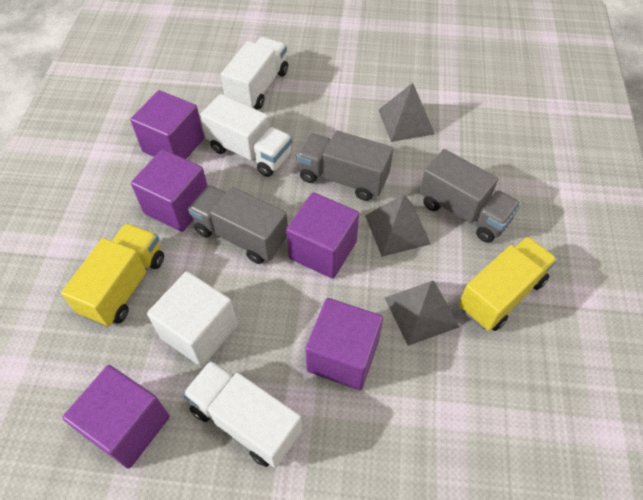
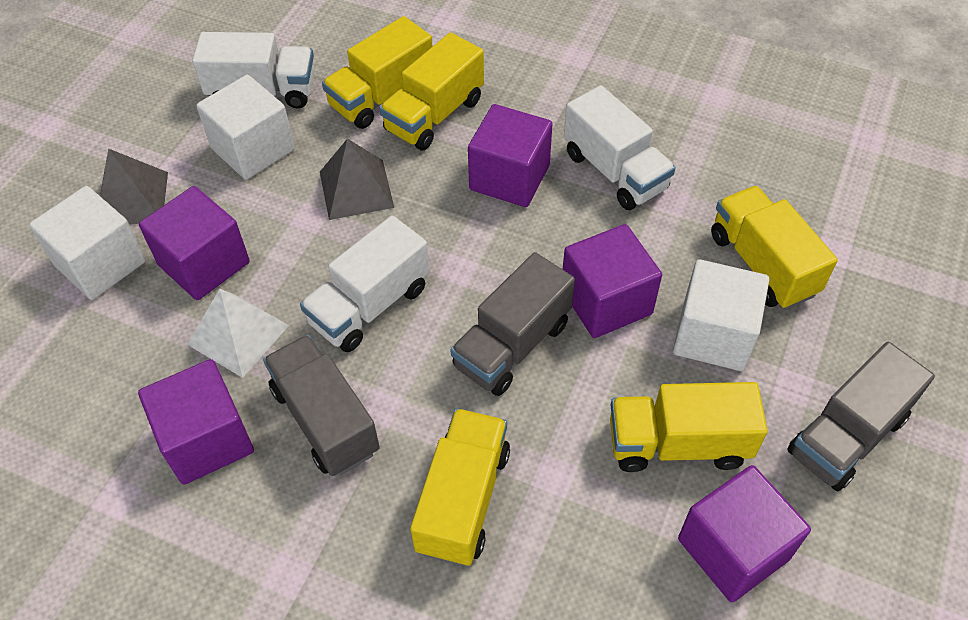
grey pyramid: 3 -> 2
white cube: 1 -> 3
white pyramid: 0 -> 1
yellow truck: 2 -> 5

